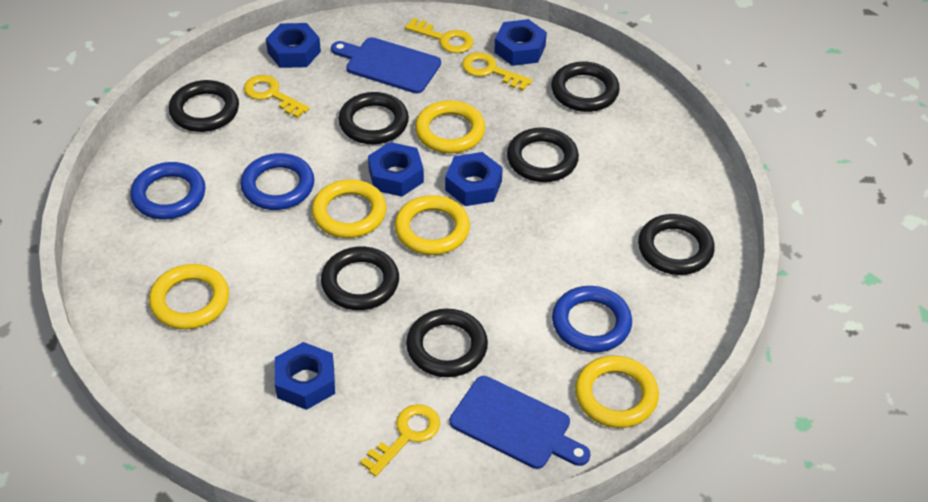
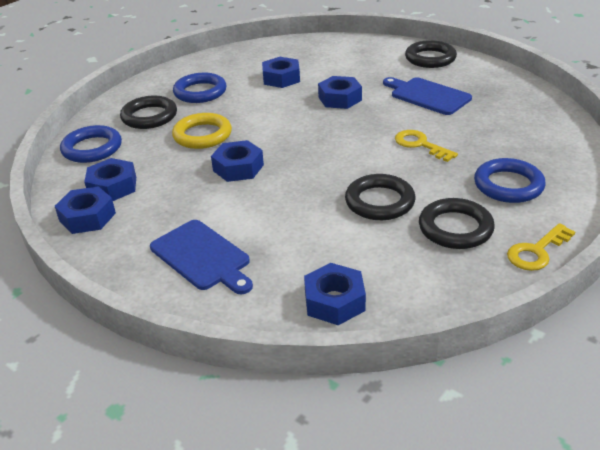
black ring: 7 -> 4
blue nut: 5 -> 6
yellow key: 4 -> 2
yellow ring: 5 -> 1

